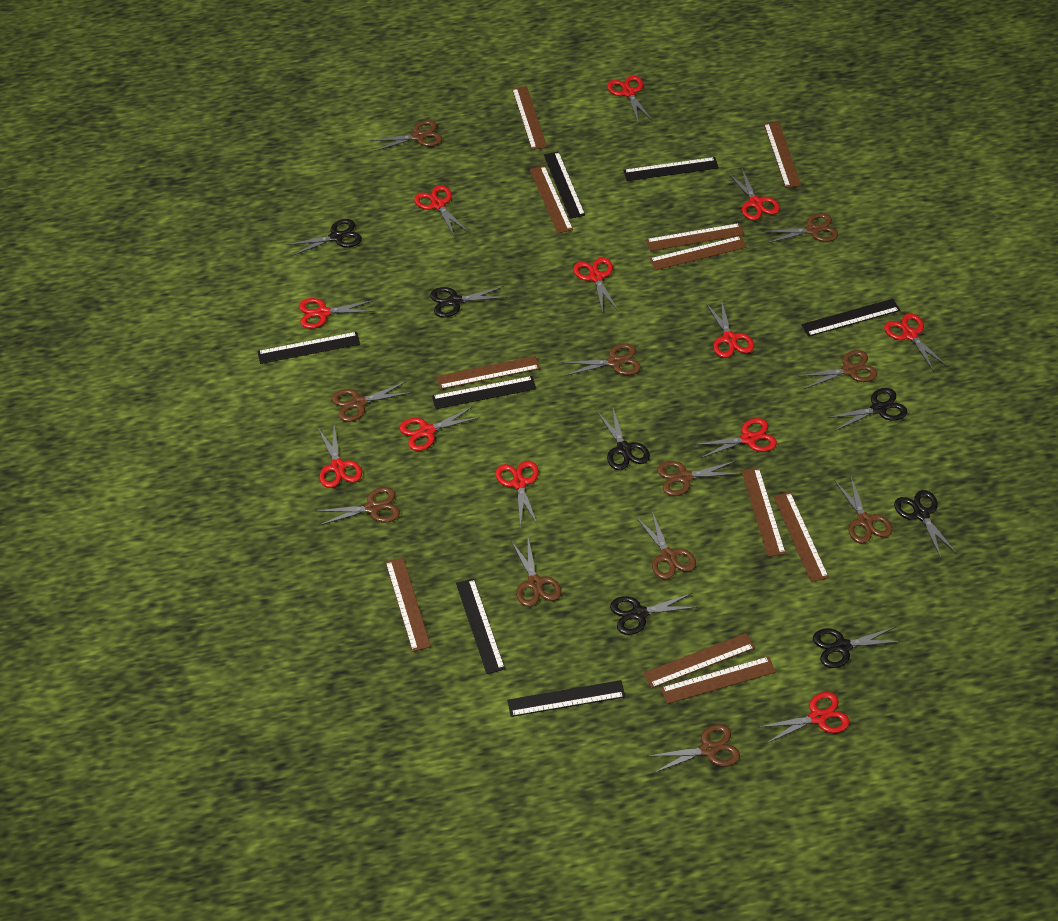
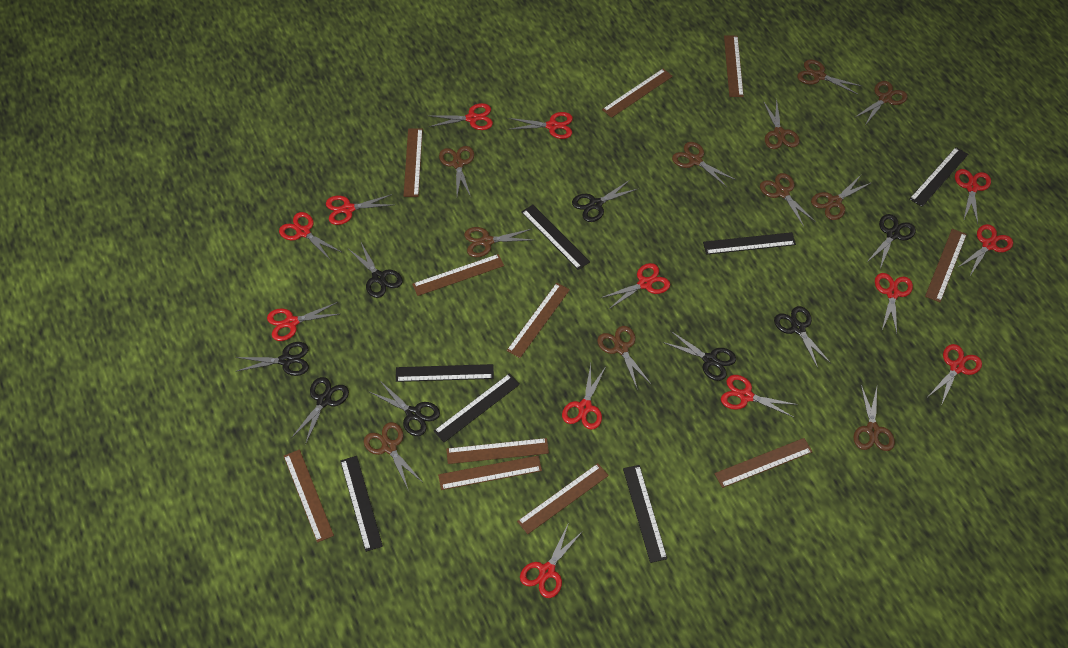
black scissors: 7 -> 8
red scissors: 12 -> 13

